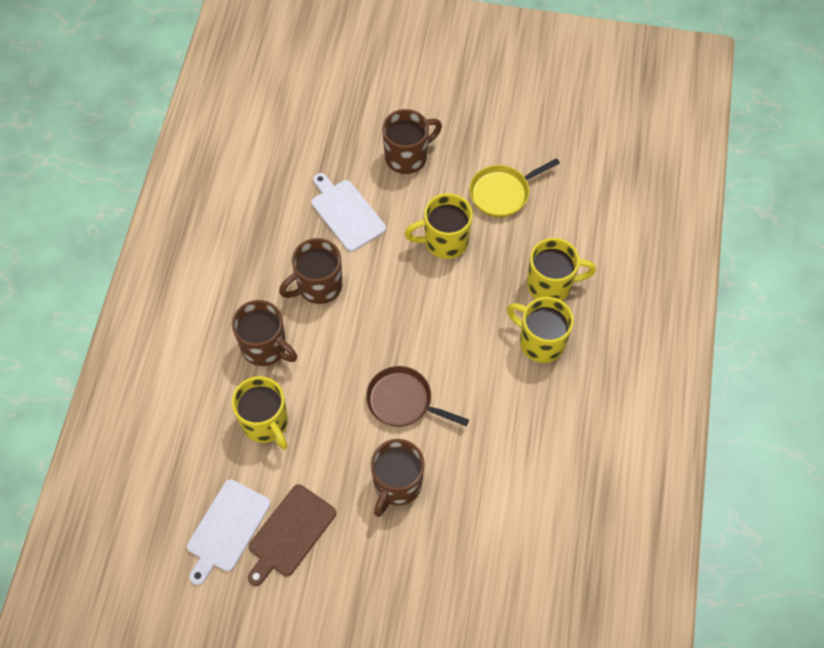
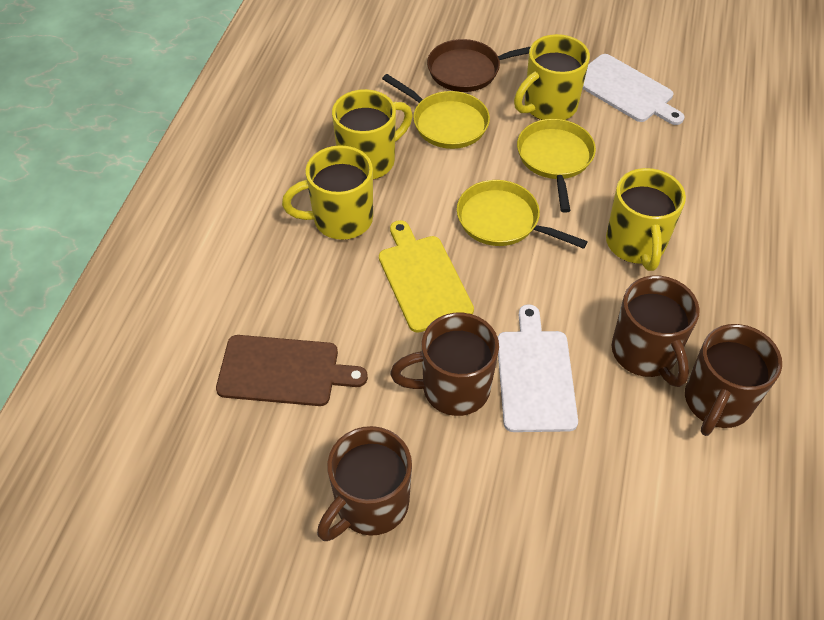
yellow cutting board: 0 -> 1
yellow pan: 1 -> 3

